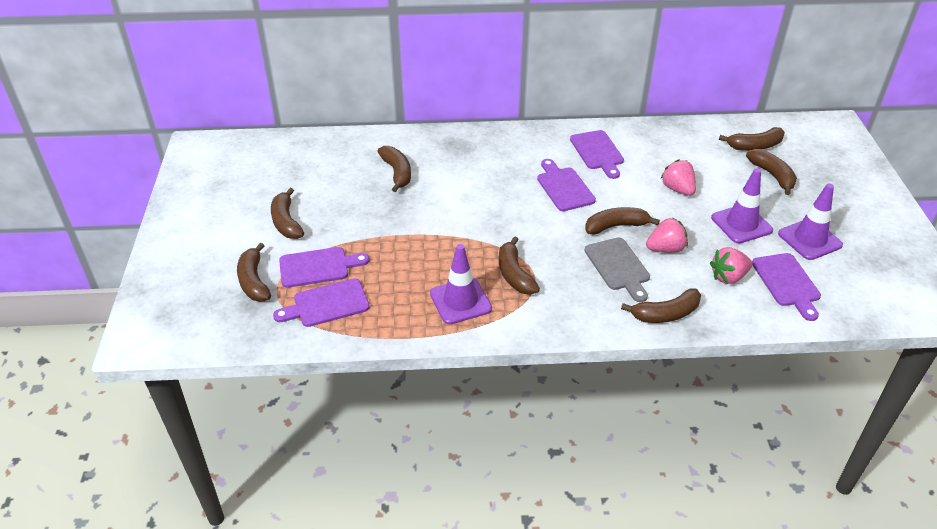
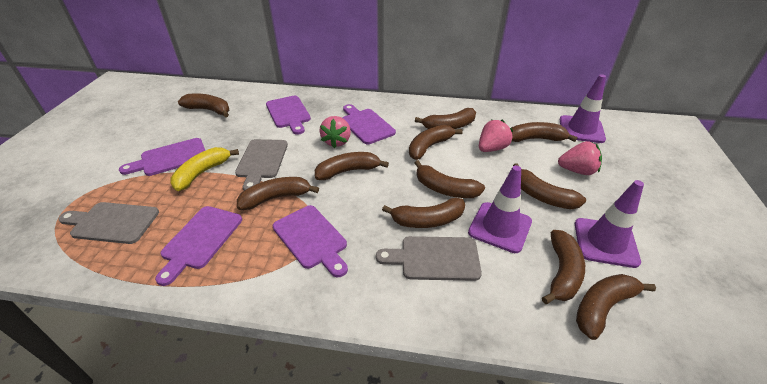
brown banana: 8 -> 11
grey cutting board: 1 -> 3
yellow banana: 0 -> 1

